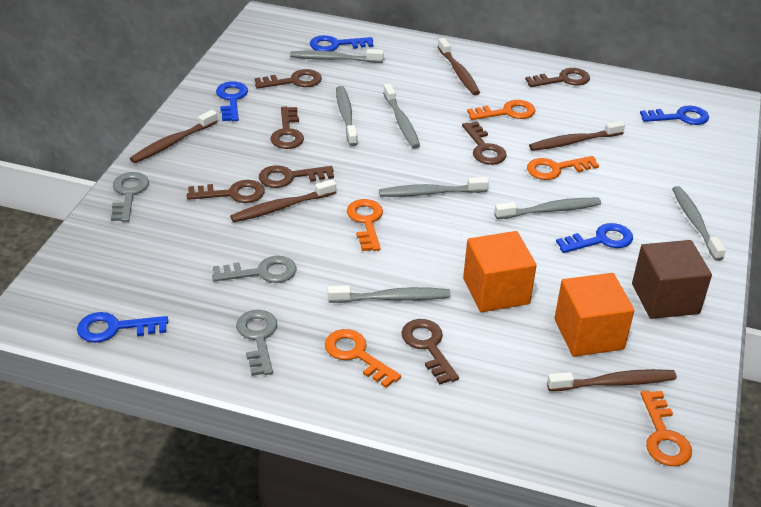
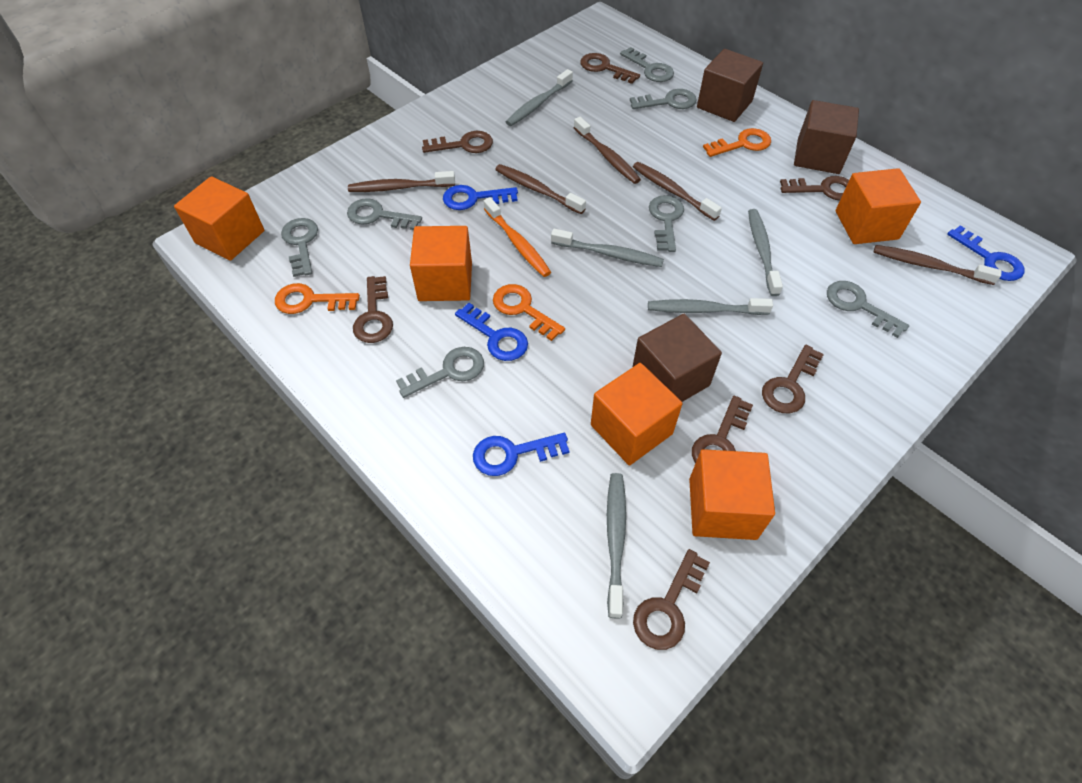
blue key: 5 -> 4
brown cube: 1 -> 3
grey key: 3 -> 7
grey toothbrush: 7 -> 5
orange cube: 2 -> 5
orange key: 5 -> 3
orange toothbrush: 0 -> 1

